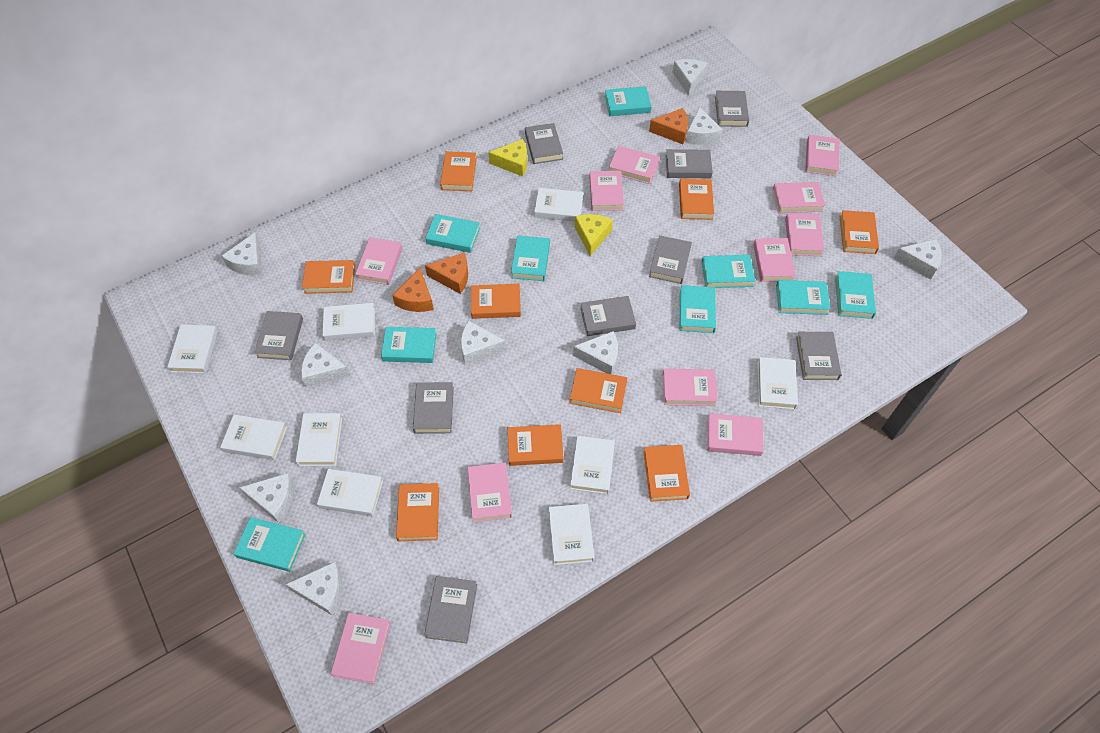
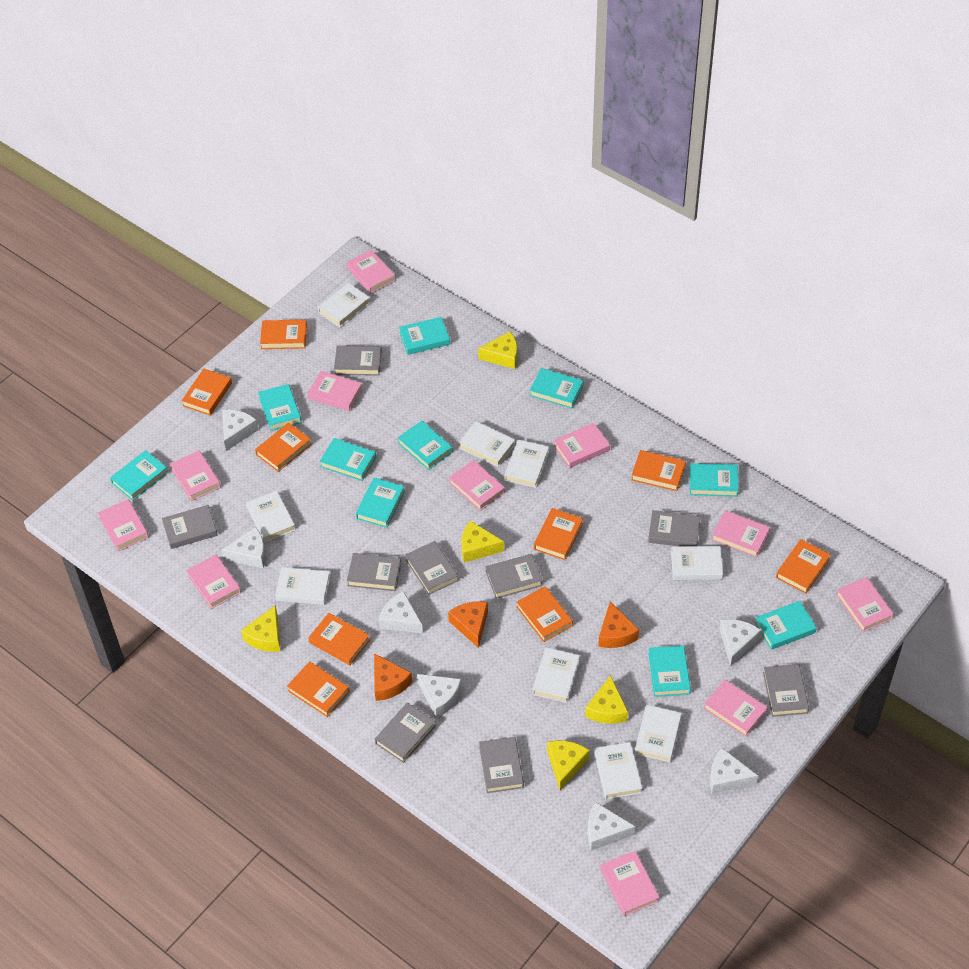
turquoise book: 9 -> 10
white cheese: 9 -> 7
yellow cheese: 2 -> 5

